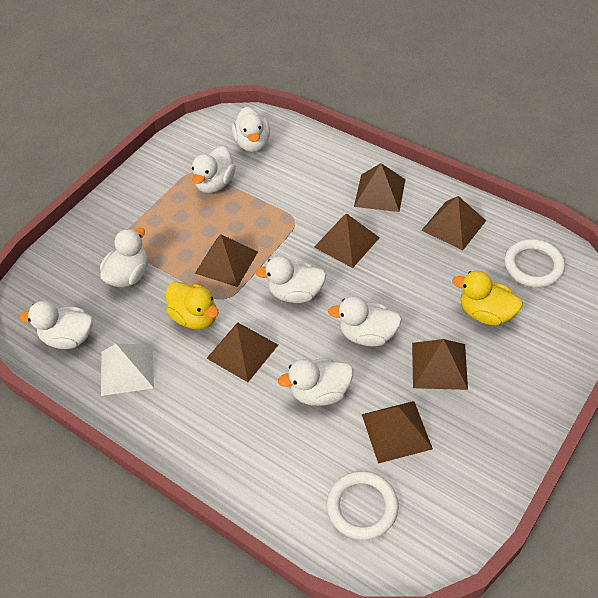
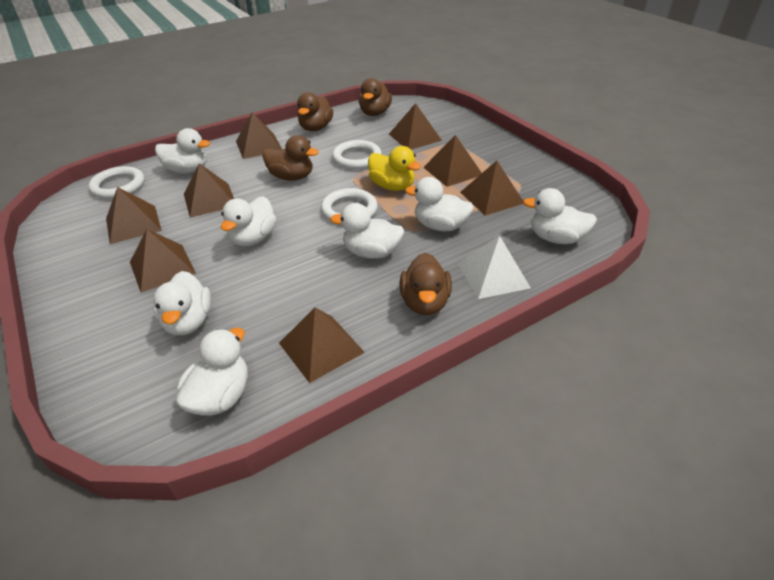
brown duck: 0 -> 4
brown pyramid: 7 -> 8
white ring: 2 -> 3
yellow duck: 2 -> 1

